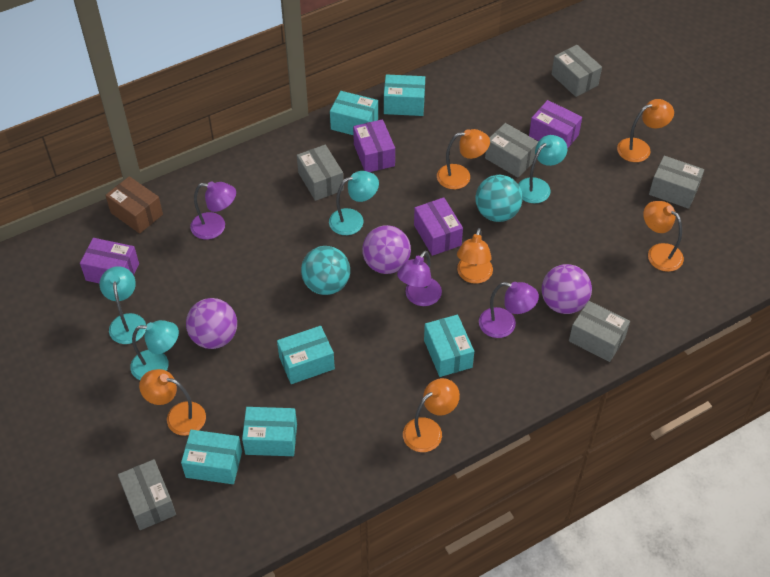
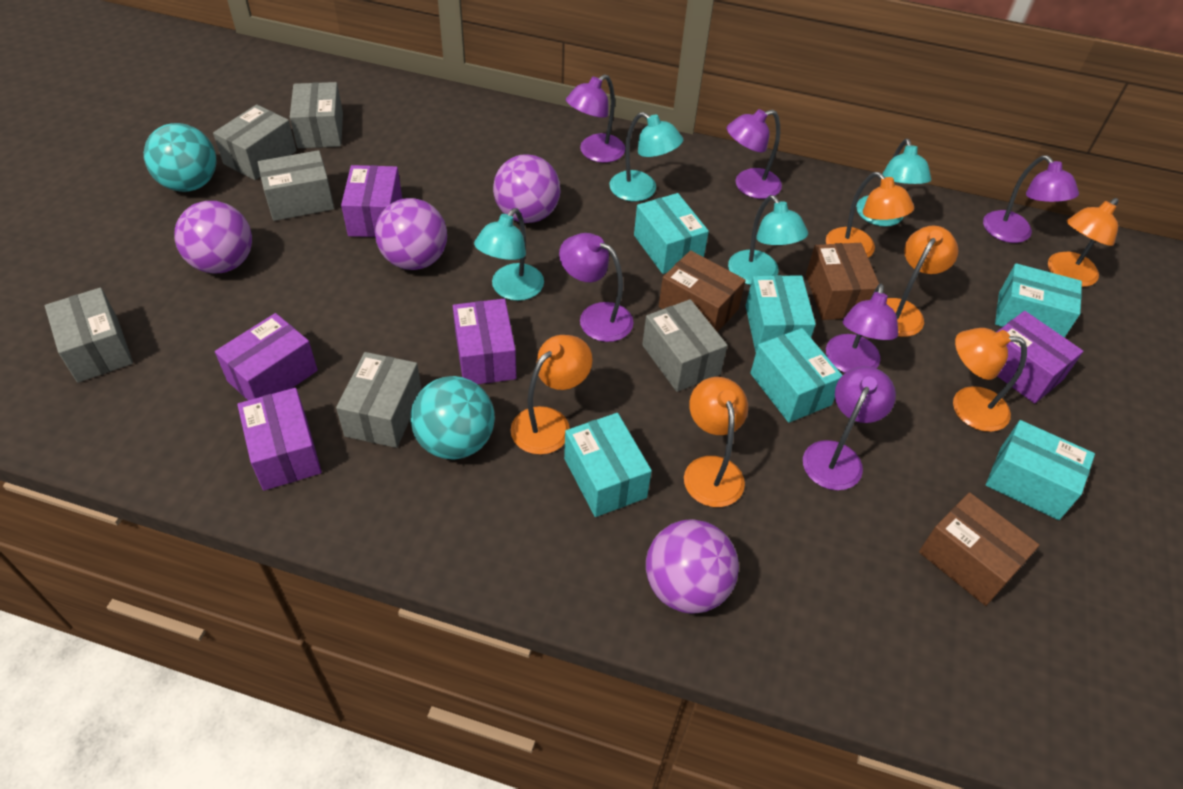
brown box: 1 -> 3
purple ball: 3 -> 4
purple box: 4 -> 5
purple lamp: 3 -> 6

